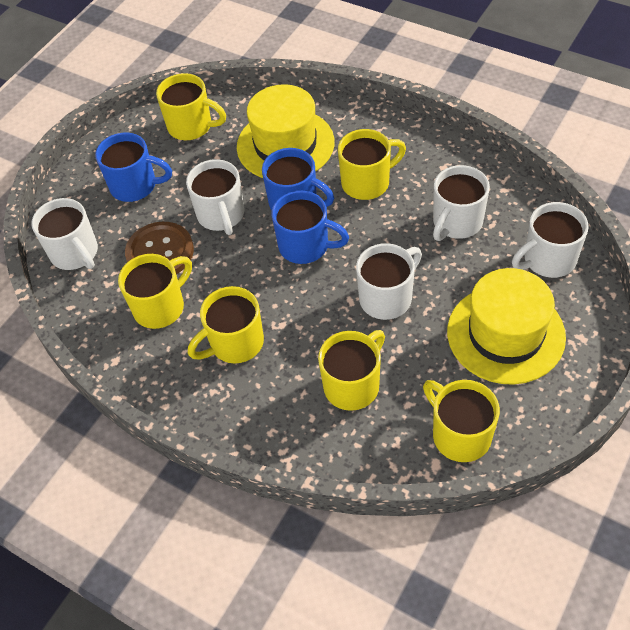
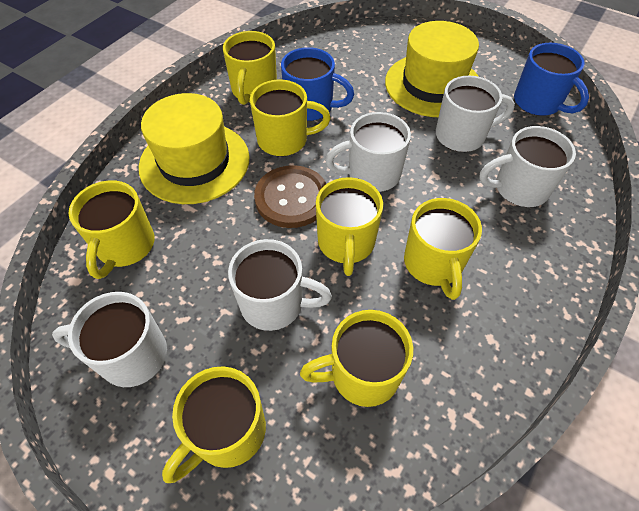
blue mug: 3 -> 2
yellow mug: 6 -> 7

